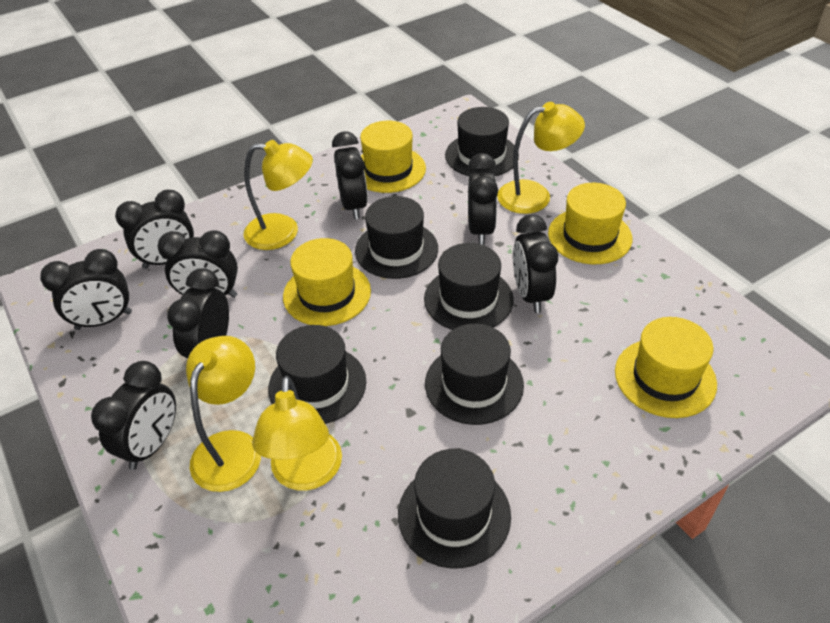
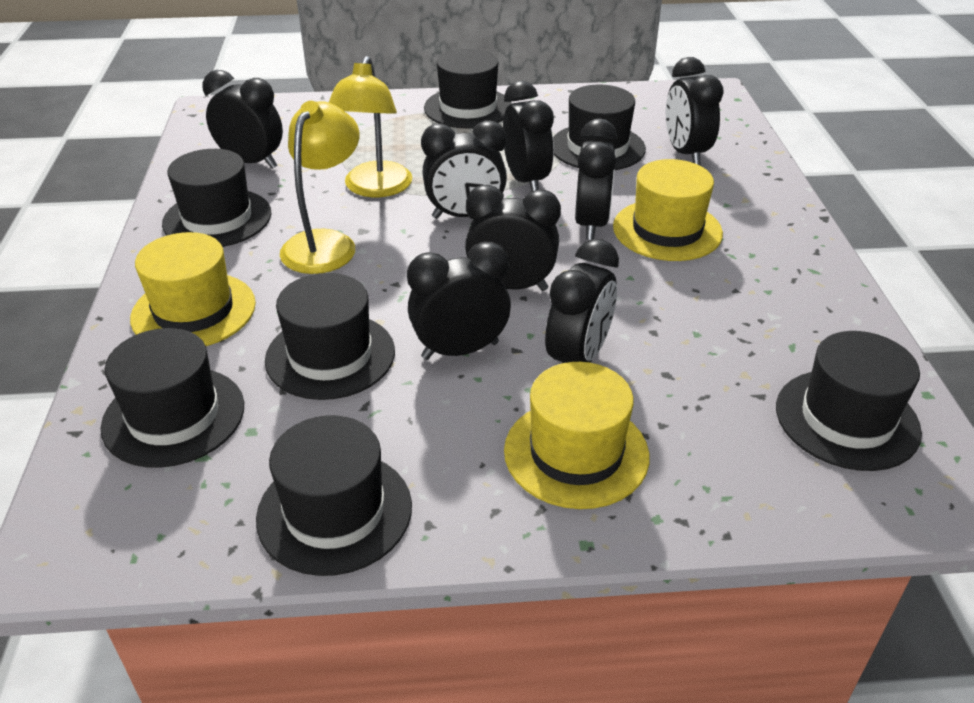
black hat: 6 -> 7
yellow hat: 4 -> 3
yellow lamp: 4 -> 2

